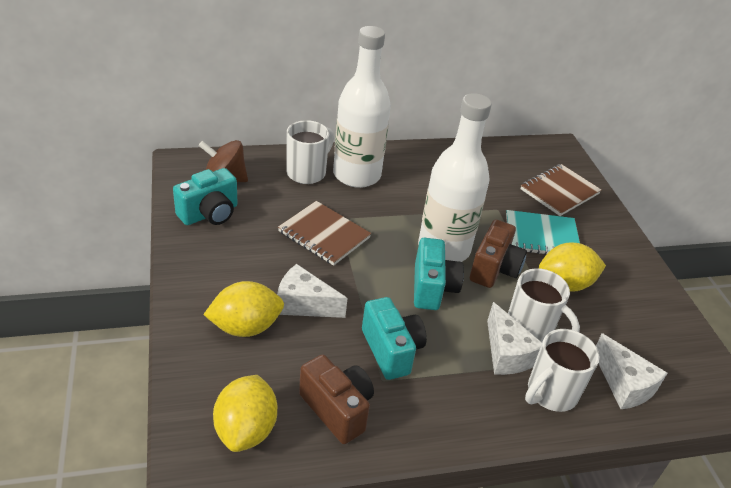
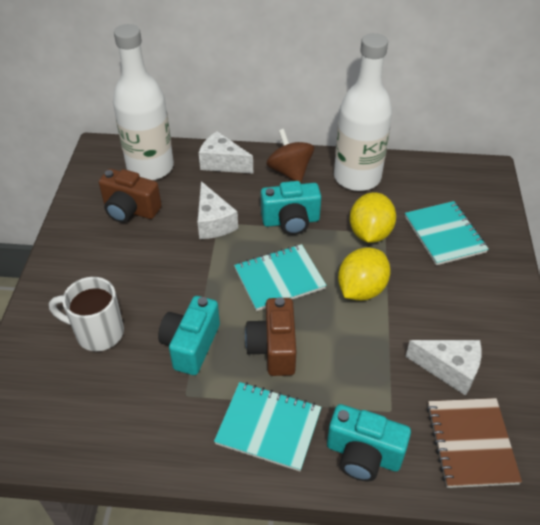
brown notebook: 2 -> 1
turquoise notebook: 1 -> 3
white mug: 3 -> 1
yellow lemon: 3 -> 2

